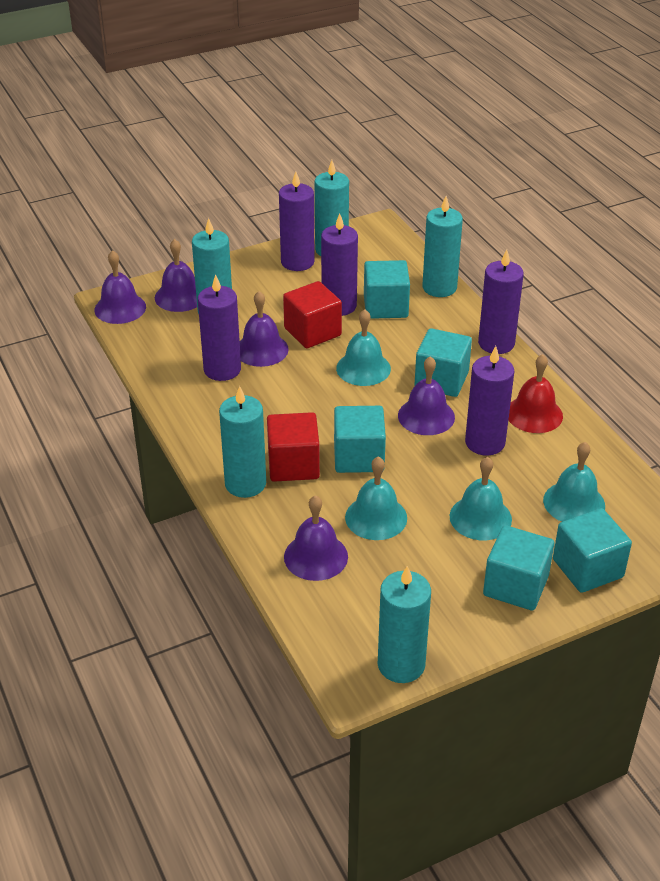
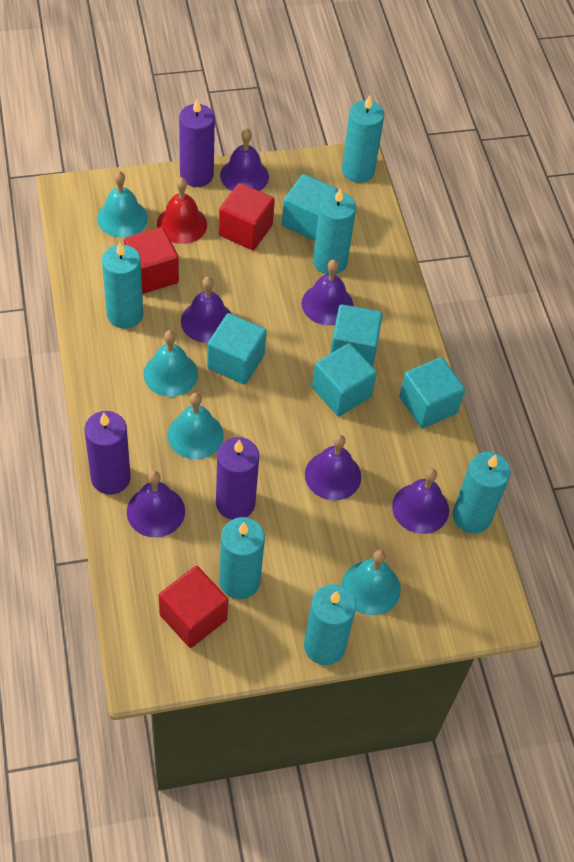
purple bell: 5 -> 6
purple candle: 5 -> 3
red cube: 2 -> 3
turquoise candle: 5 -> 6

